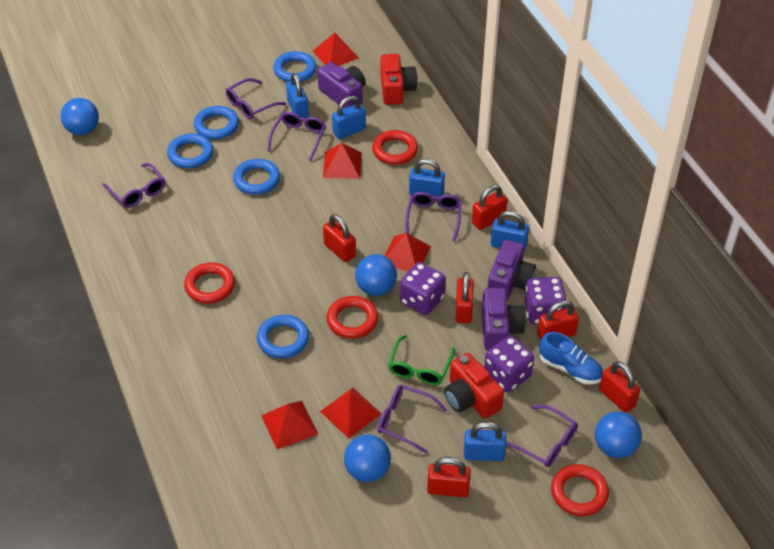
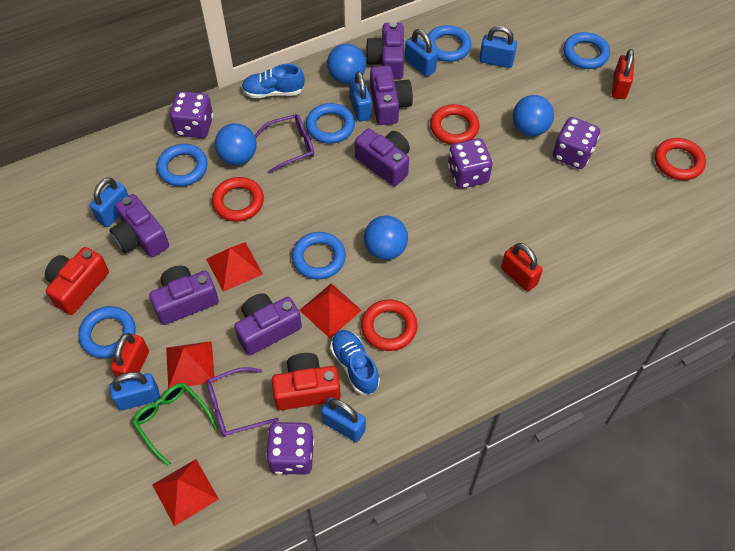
blue padlock: 5 -> 6
blue ring: 5 -> 6
blue shoe: 1 -> 2
purple camera: 3 -> 6
purple dice: 3 -> 4
purple glasses: 6 -> 2
red padlock: 6 -> 3
red pyramid: 5 -> 4

